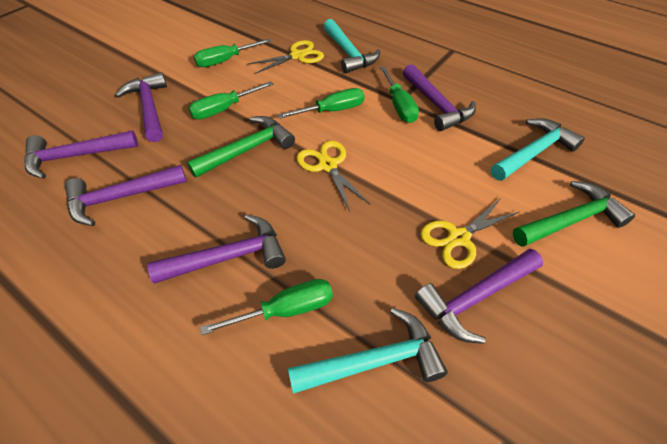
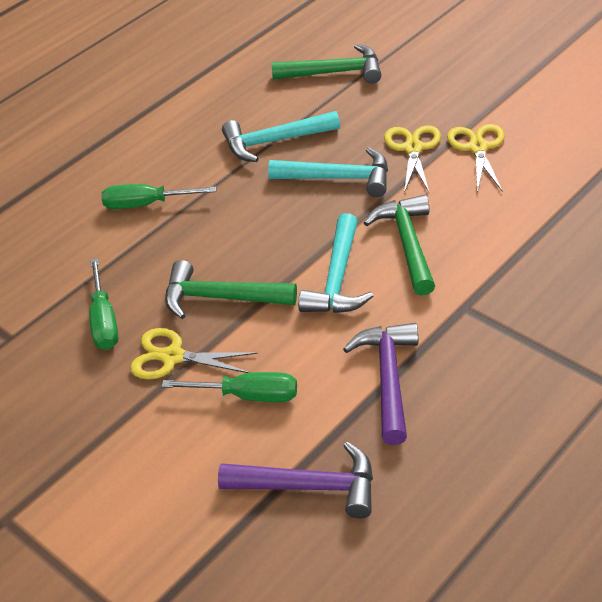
green hammer: 2 -> 3
green screwdriver: 5 -> 3
purple hammer: 6 -> 2

